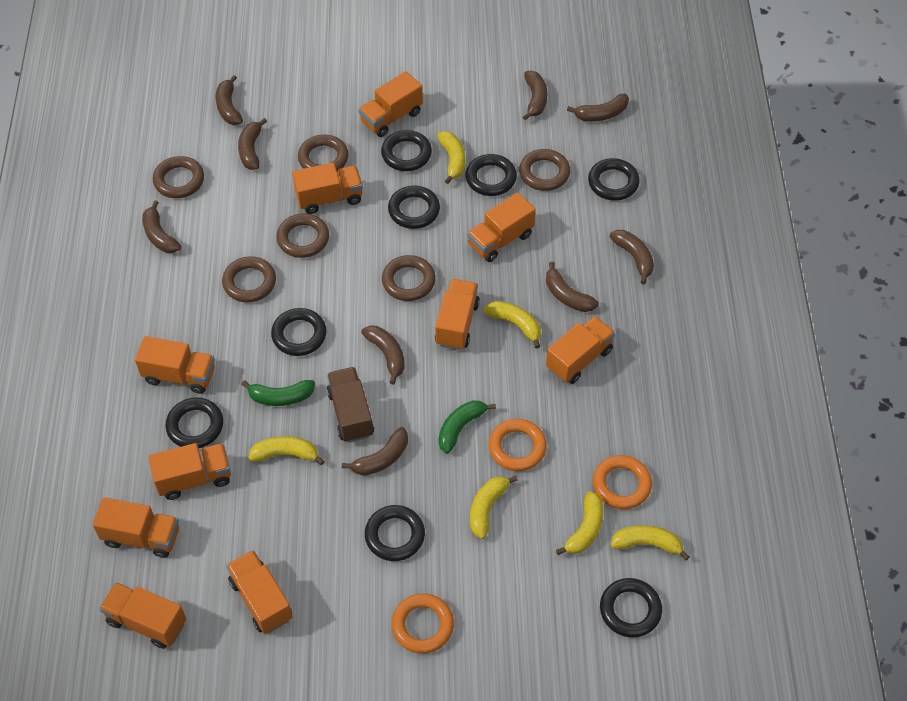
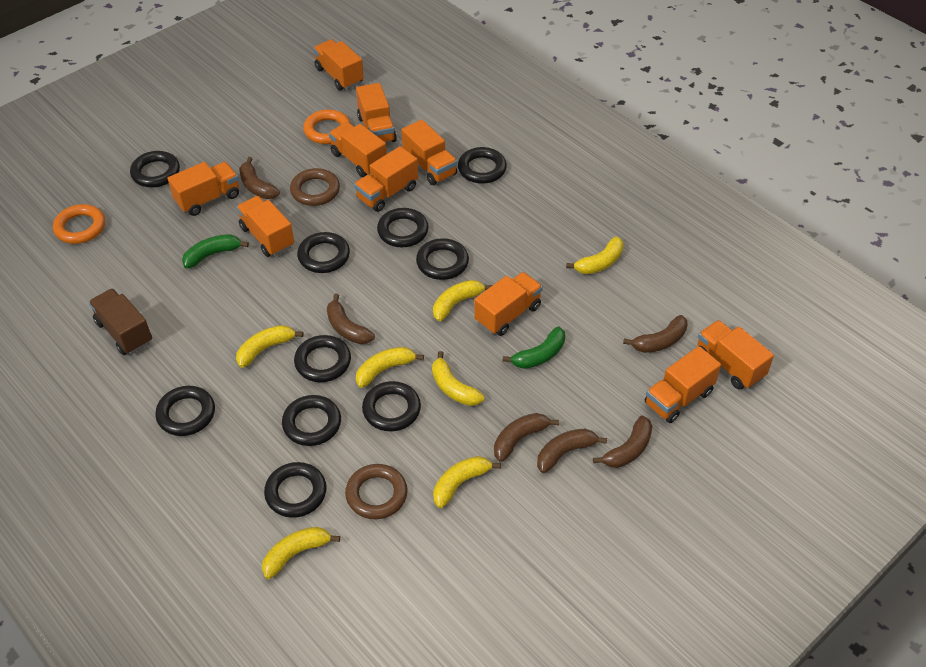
black ring: 8 -> 10
brown banana: 9 -> 6
brown ring: 6 -> 2
orange ring: 3 -> 2
yellow banana: 6 -> 7

